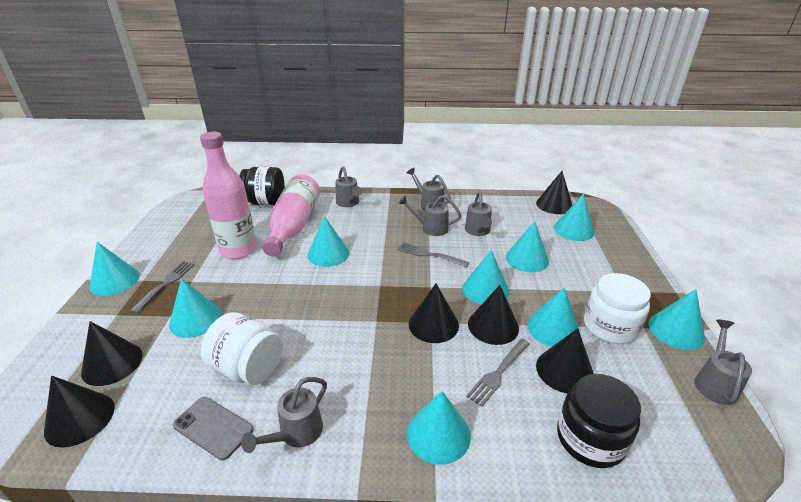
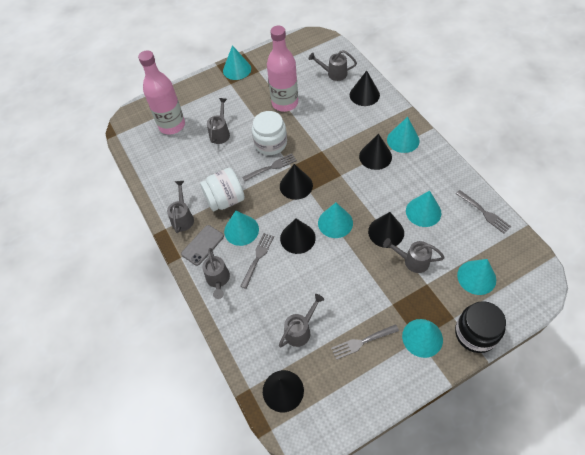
black jar: 2 -> 1
grey fork: 3 -> 4
turquoise cone: 9 -> 7

